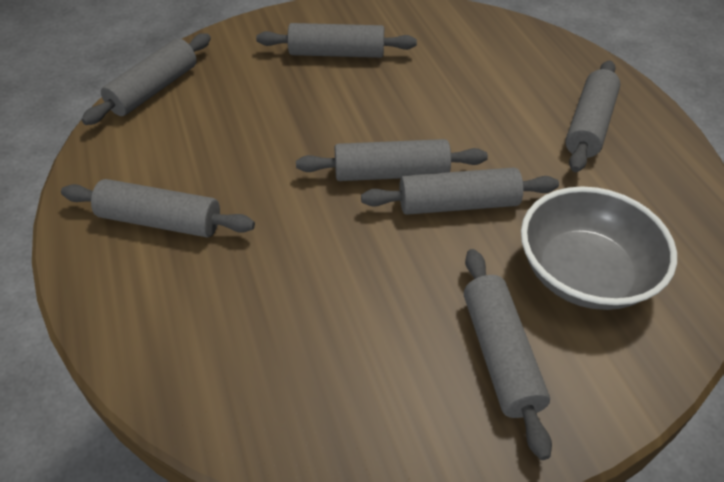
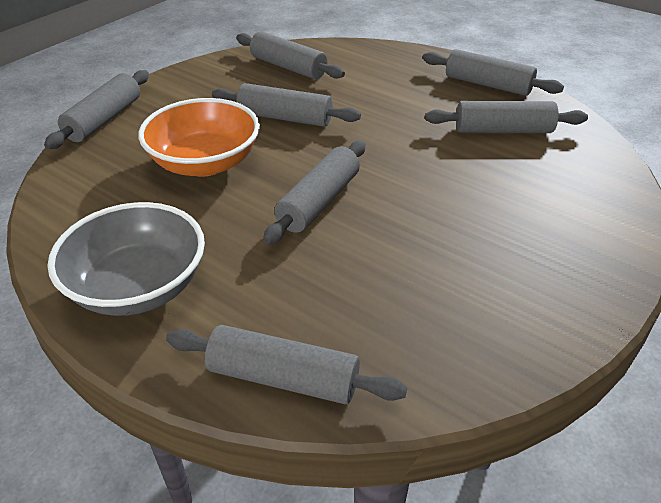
orange bowl: 0 -> 1

